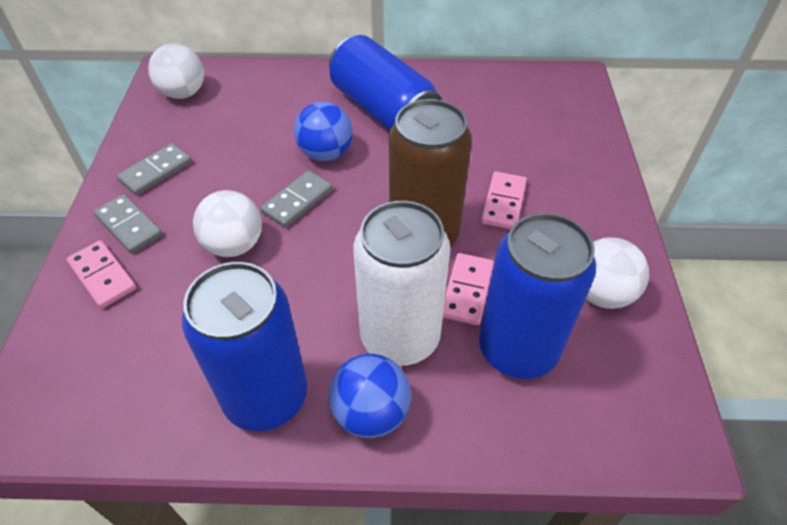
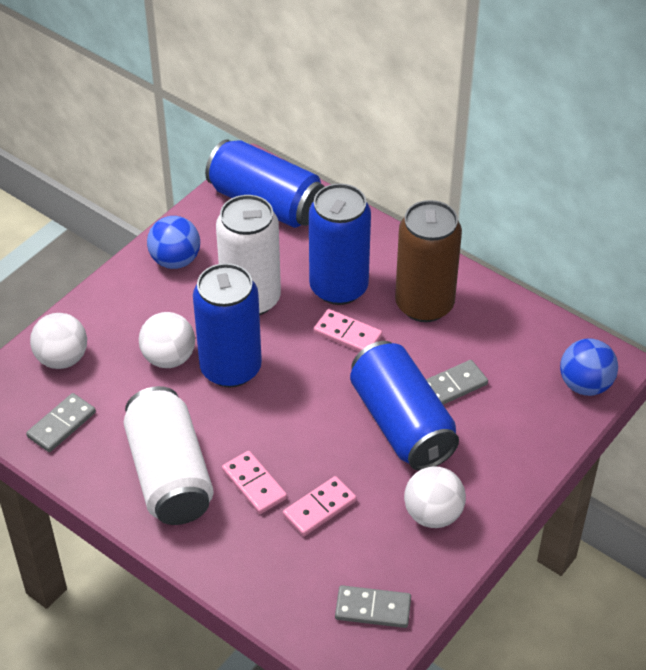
blue can: 3 -> 4
white can: 1 -> 2

